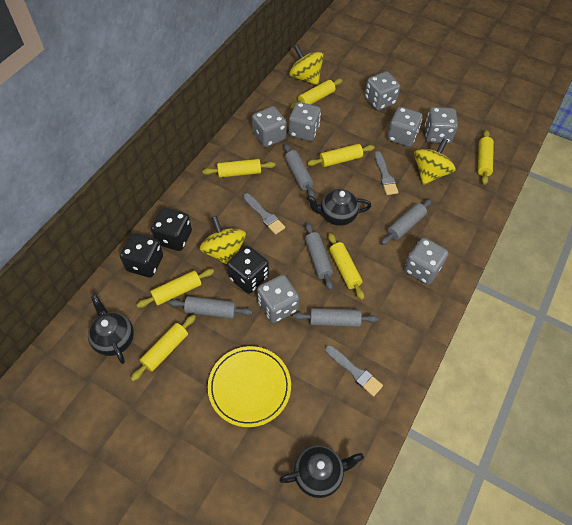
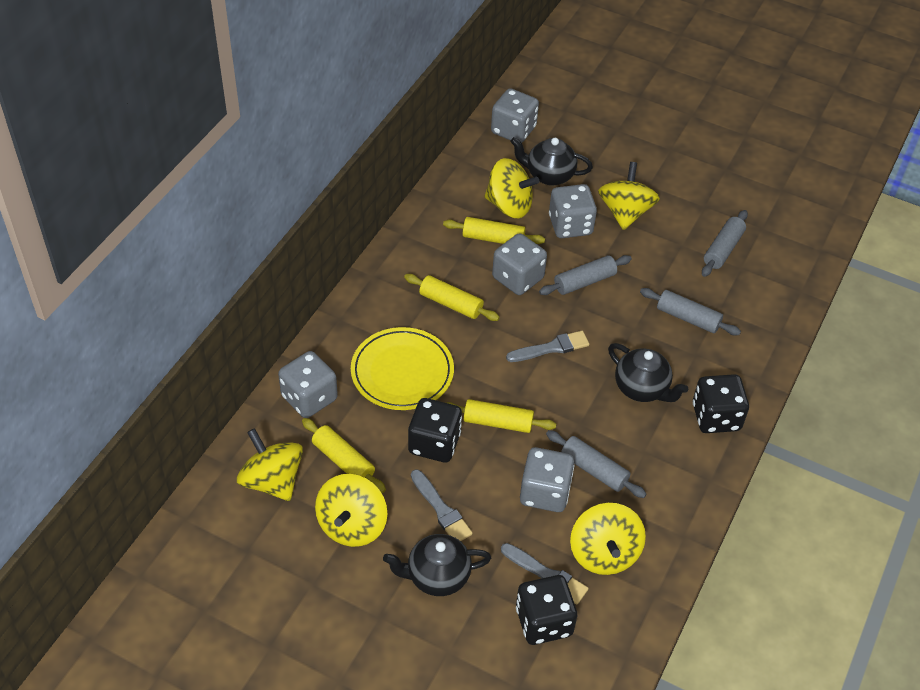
grey dice: 7 -> 5
grey rolling pin: 5 -> 4
yellow rolling pin: 7 -> 4
yellow spinning top: 3 -> 5

